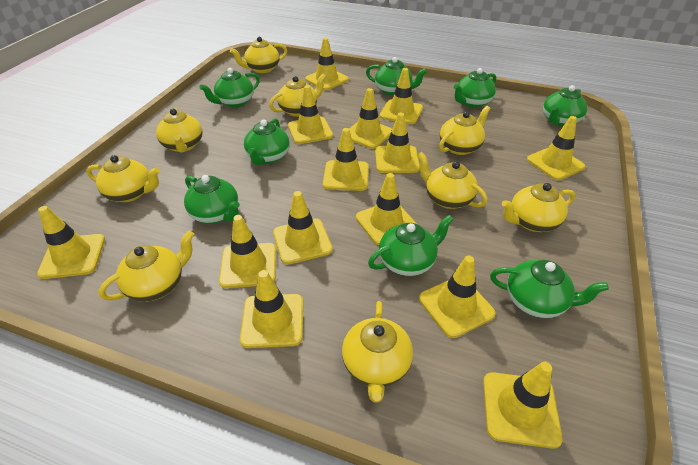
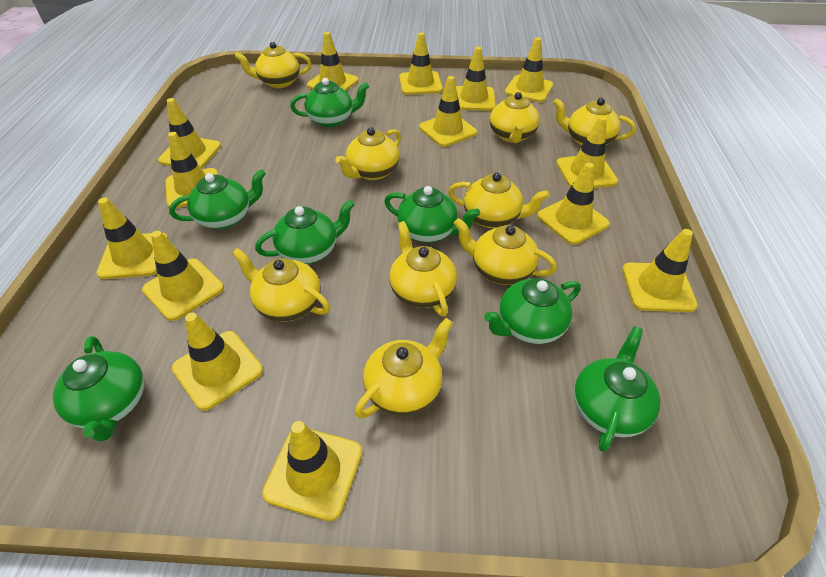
green teapot: 8 -> 7

